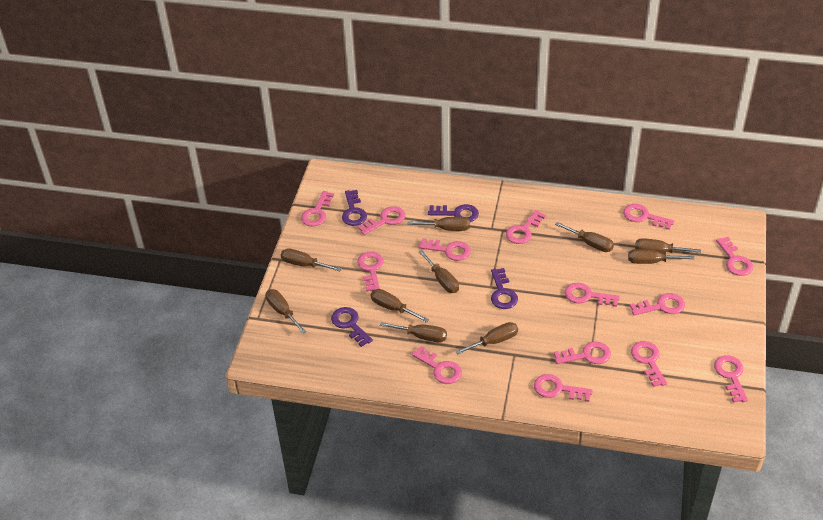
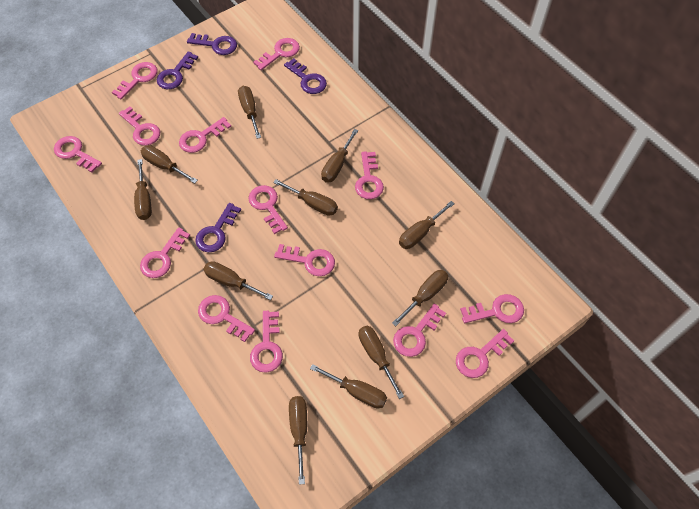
brown screwdriver: 10 -> 11

